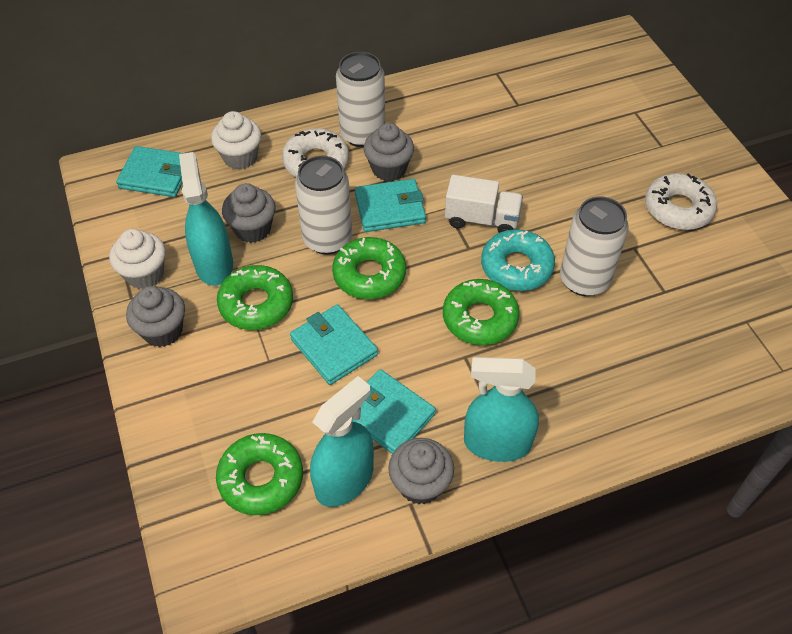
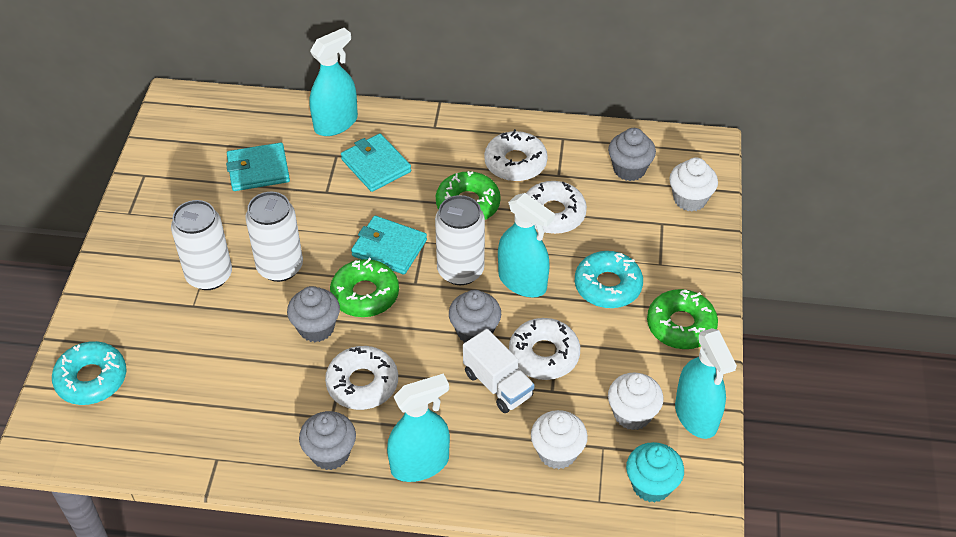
green donut: 4 -> 3
turquoise cupcake: 0 -> 1
turquoise donut: 1 -> 2
turquoise spray bottle: 3 -> 4
turquoise wallet: 4 -> 3
white cupcake: 2 -> 3
white donut: 2 -> 4

